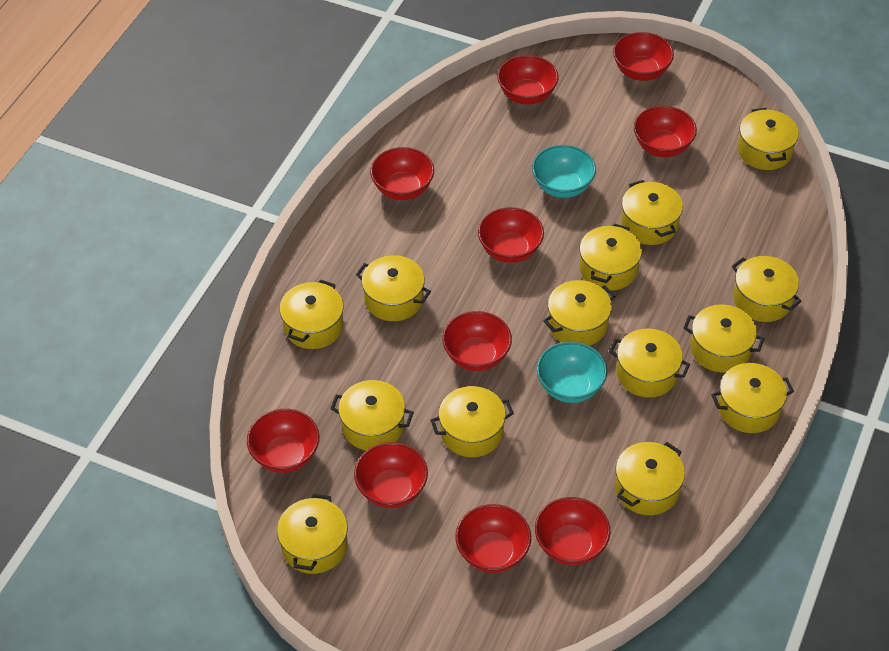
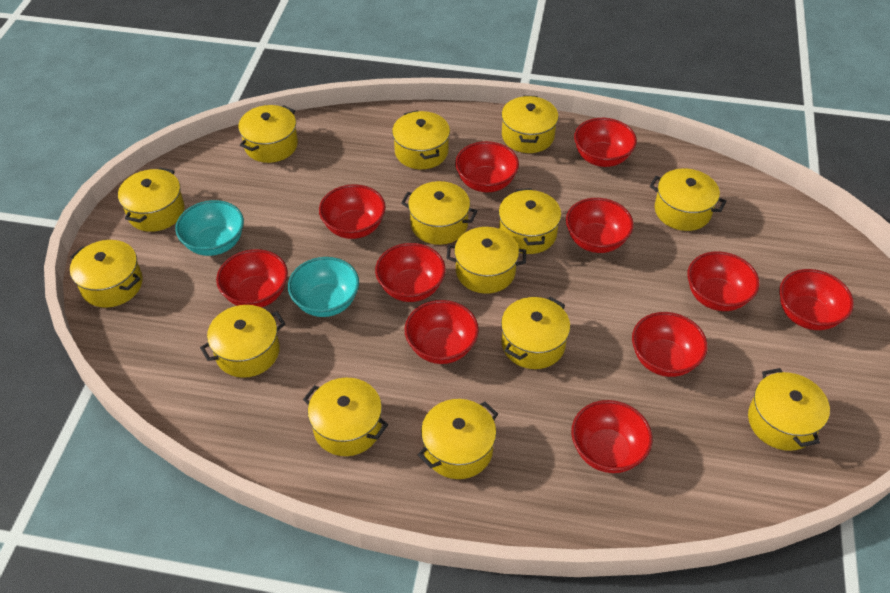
red bowl: 10 -> 11

